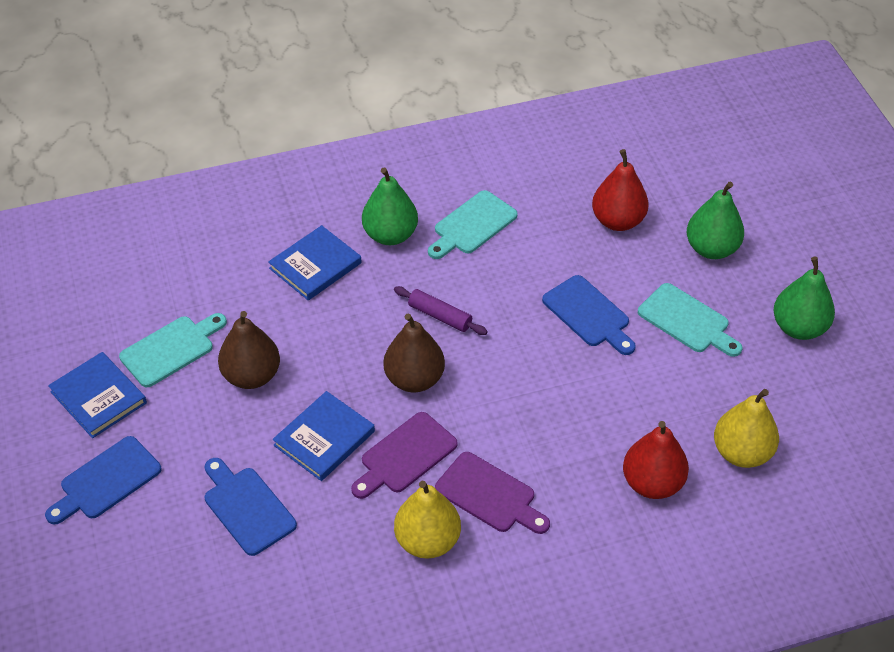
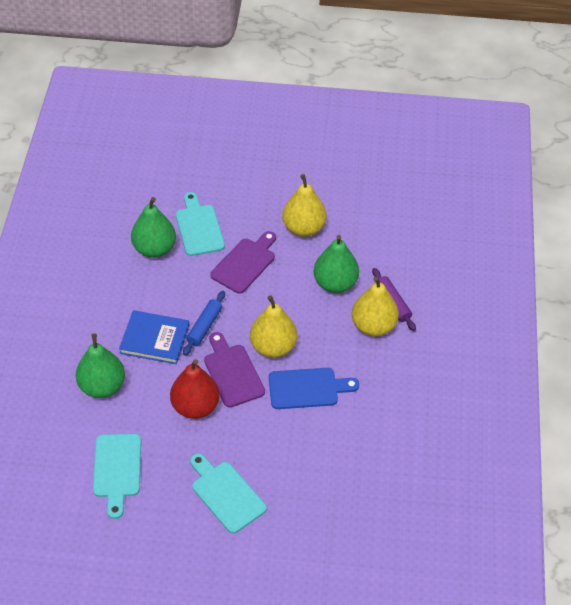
blue book: 3 -> 1
blue cutting board: 3 -> 1
blue rolling pin: 0 -> 1
brown pear: 2 -> 0
red pear: 2 -> 1
yellow pear: 2 -> 3

